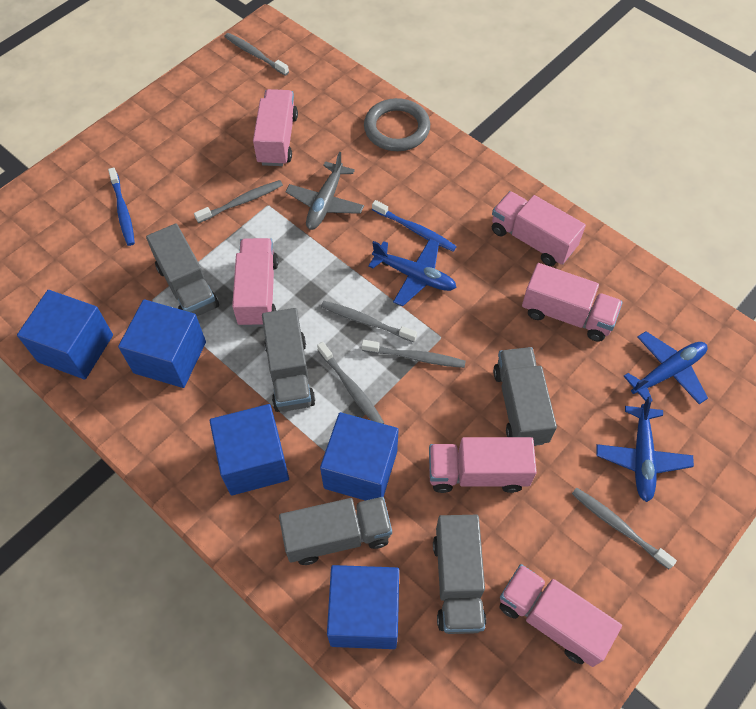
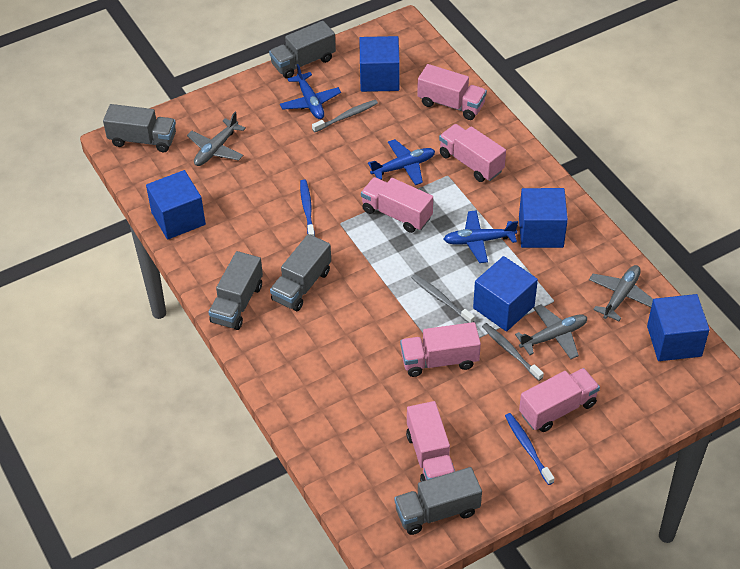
grey plane: 1 -> 3
grey ring: 1 -> 0
grey toothbrush: 6 -> 3

